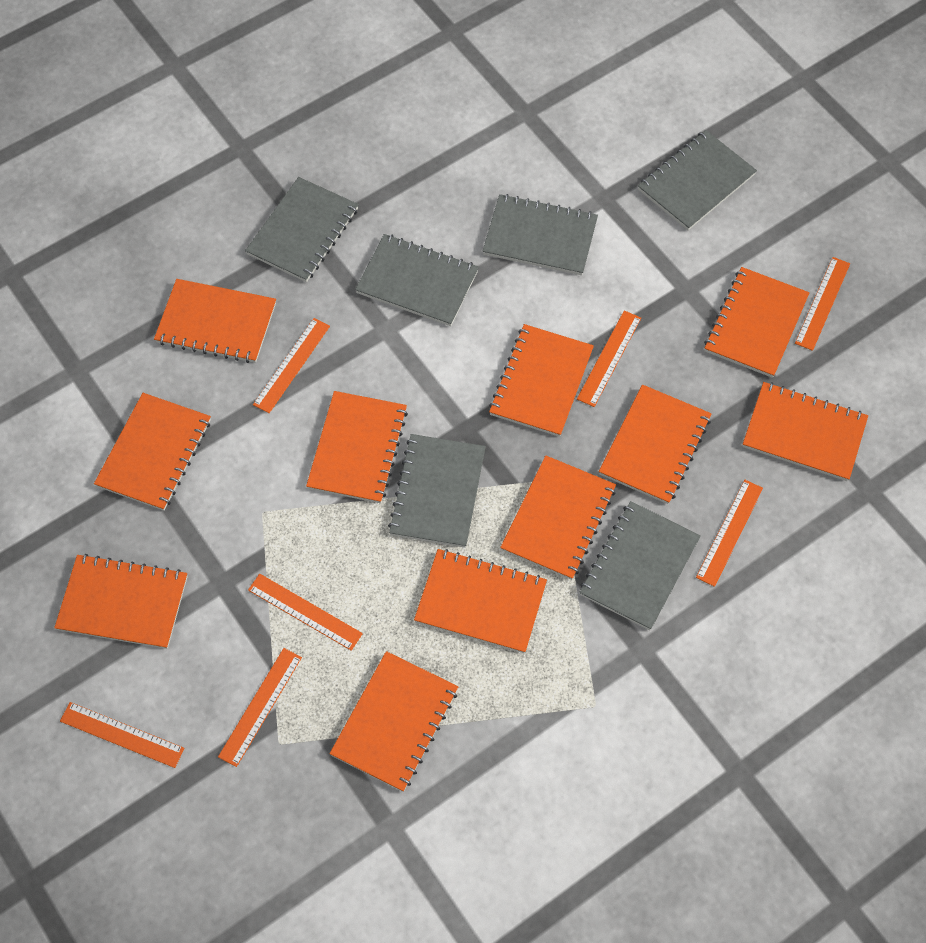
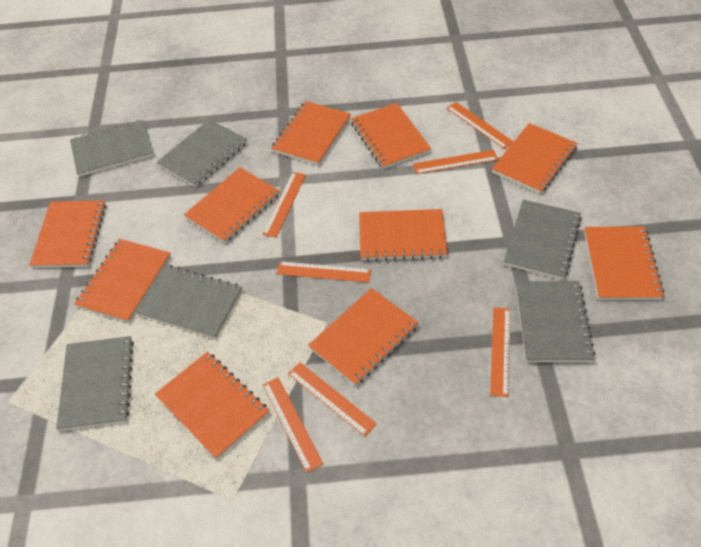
orange notebook: 11 -> 10

